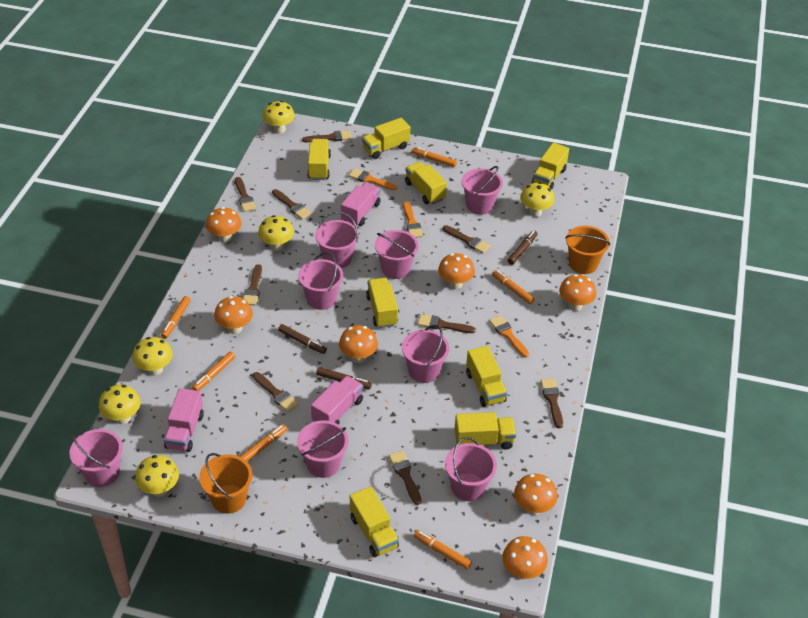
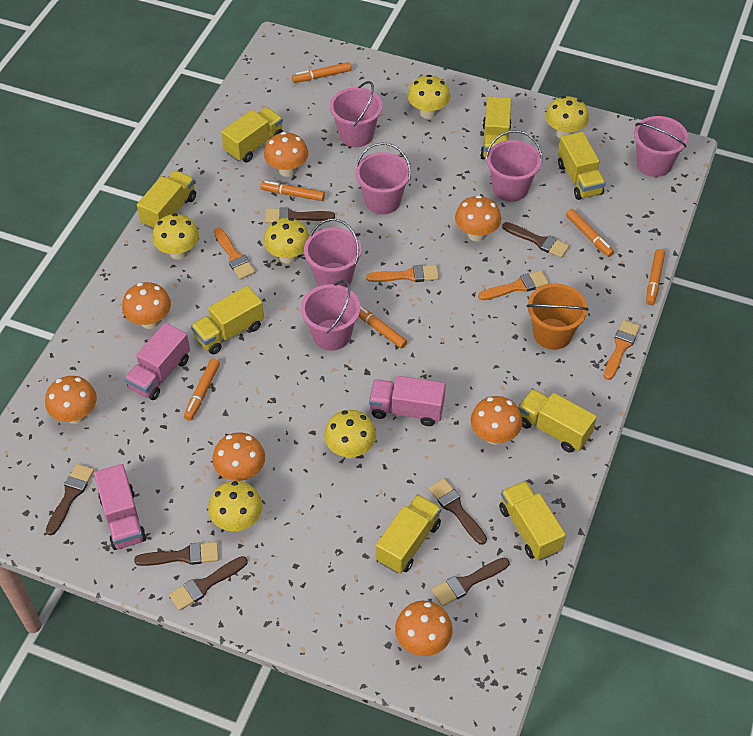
brown brush: 9 -> 7
brown marker: 3 -> 0
orange brush: 3 -> 4
orange bucket: 2 -> 1
pink bucket: 8 -> 6

